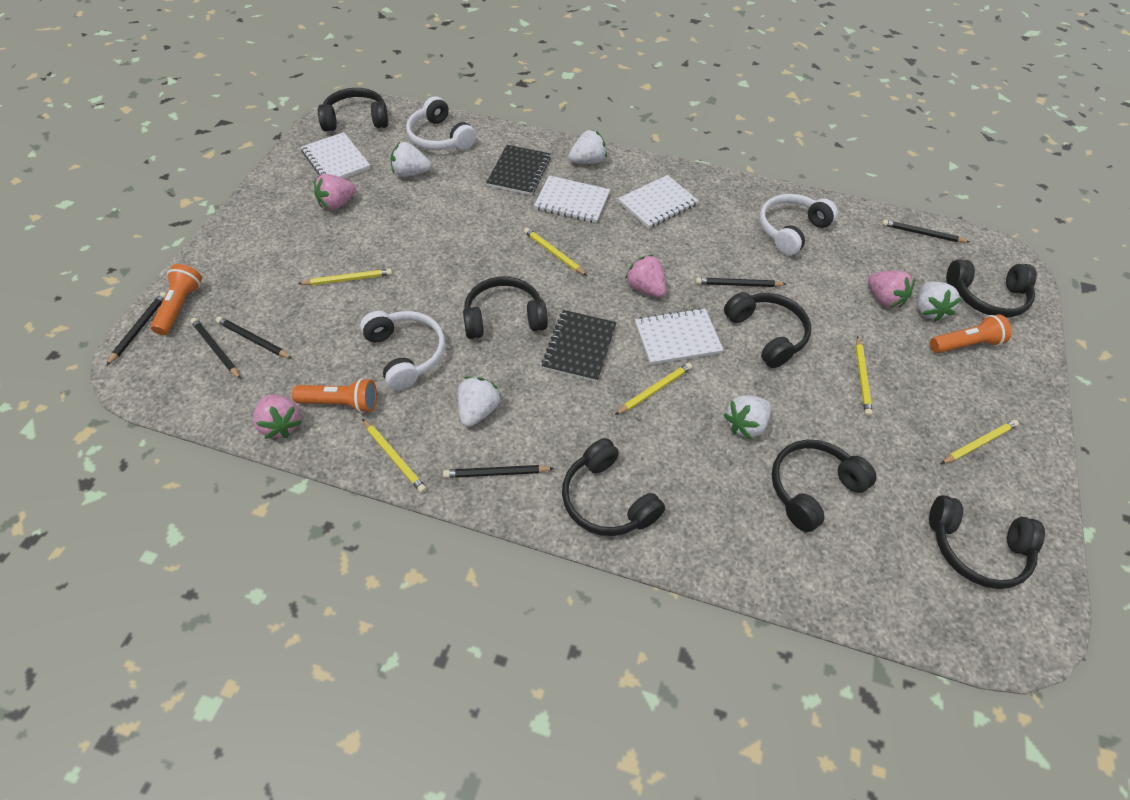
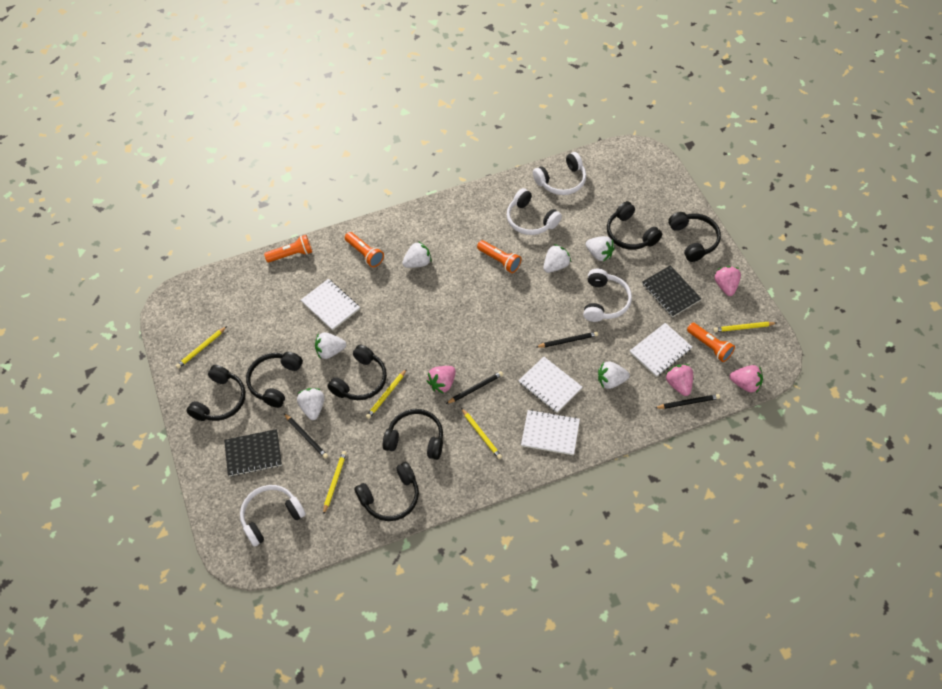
black pencil: 6 -> 4
orange flashlight: 3 -> 4
white headphones: 3 -> 4
white strawberry: 5 -> 6
yellow pencil: 6 -> 5

